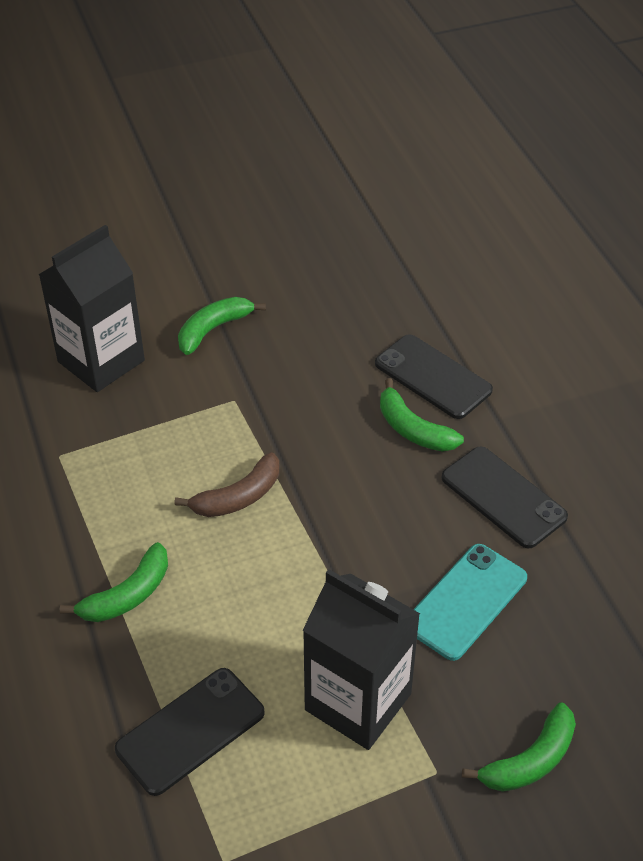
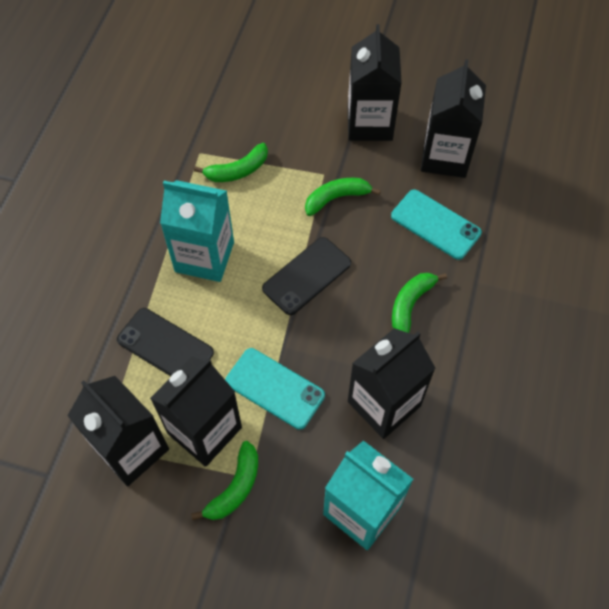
black carton: 2 -> 5
black phone: 3 -> 2
brown banana: 1 -> 0
turquoise carton: 0 -> 2
turquoise phone: 1 -> 2

